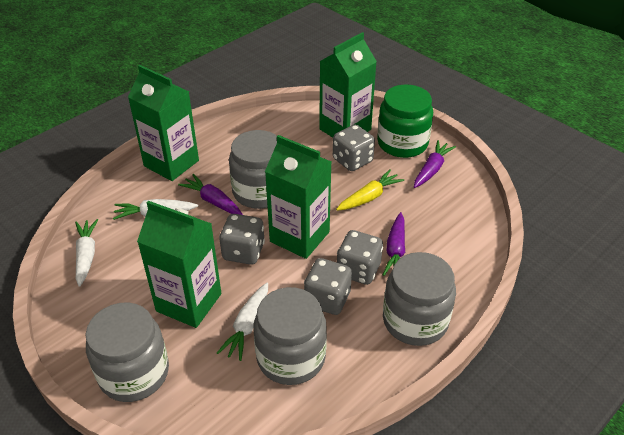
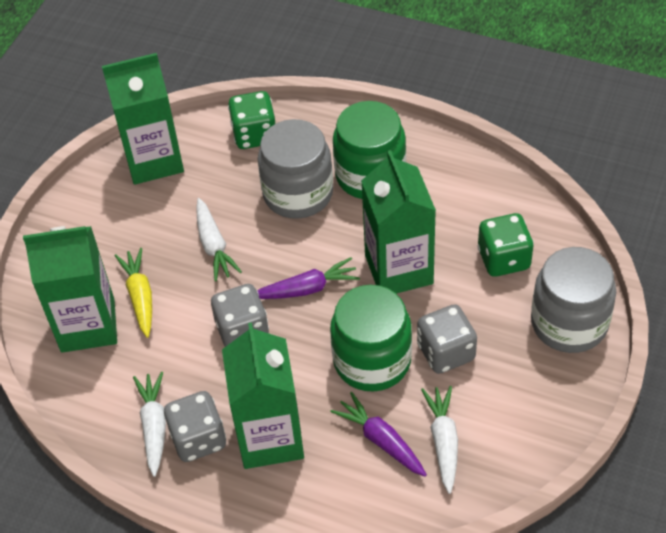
green dice: 0 -> 2
green jar: 1 -> 2
grey dice: 4 -> 3
grey jar: 4 -> 2
purple carrot: 3 -> 2

